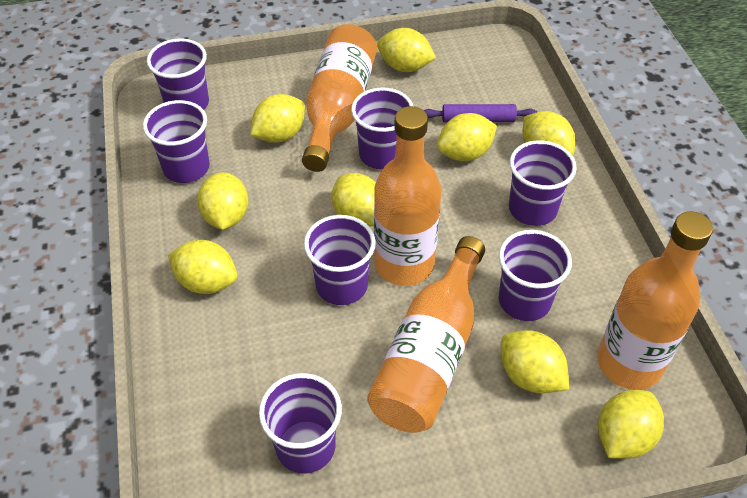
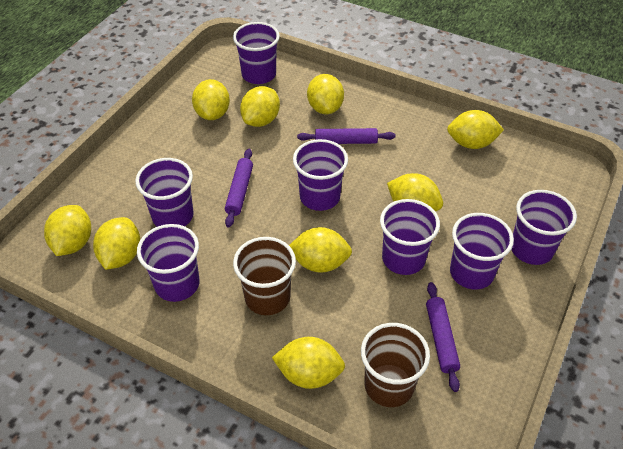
brown cup: 0 -> 2
orange bottle: 4 -> 0
purple rolling pin: 1 -> 3

